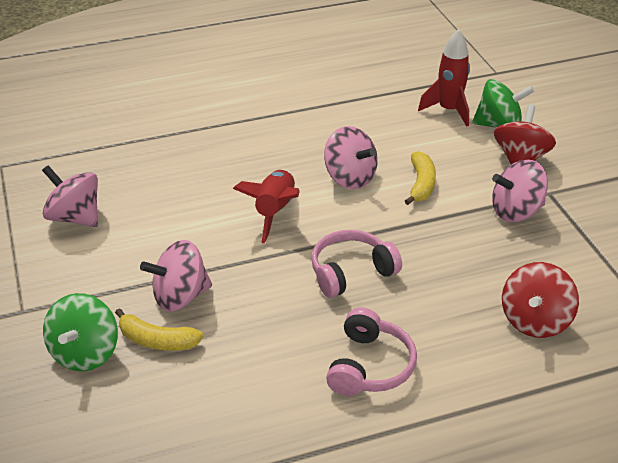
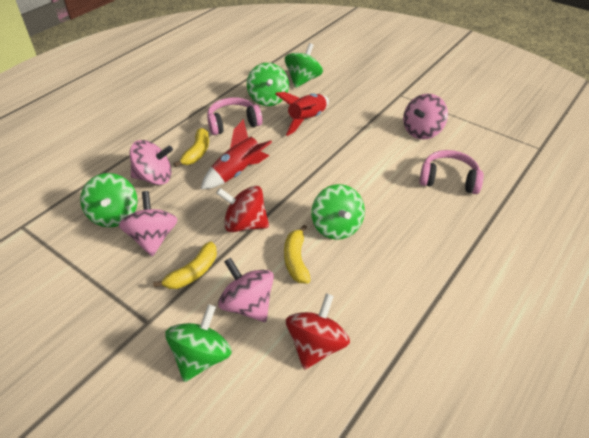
green spinning top: 2 -> 5
yellow banana: 2 -> 3

